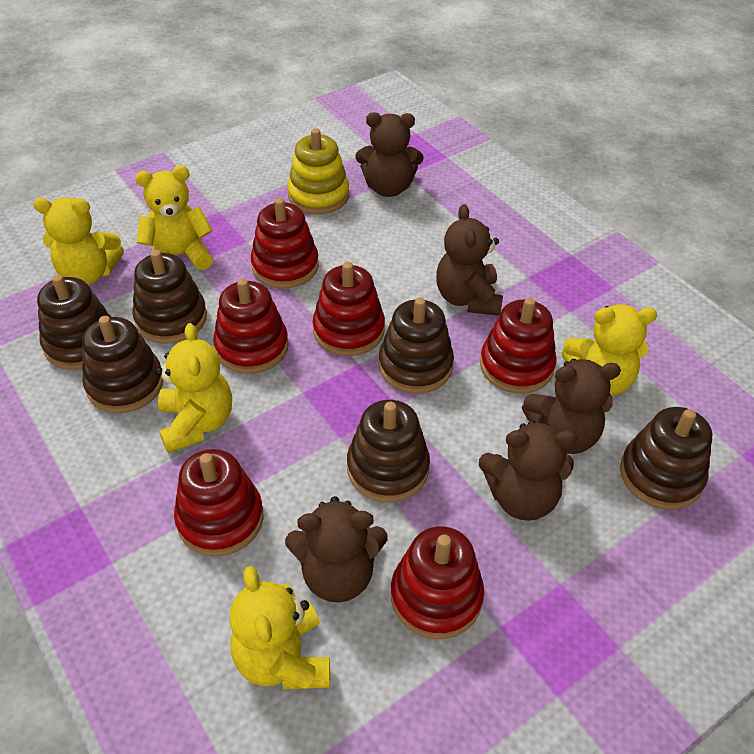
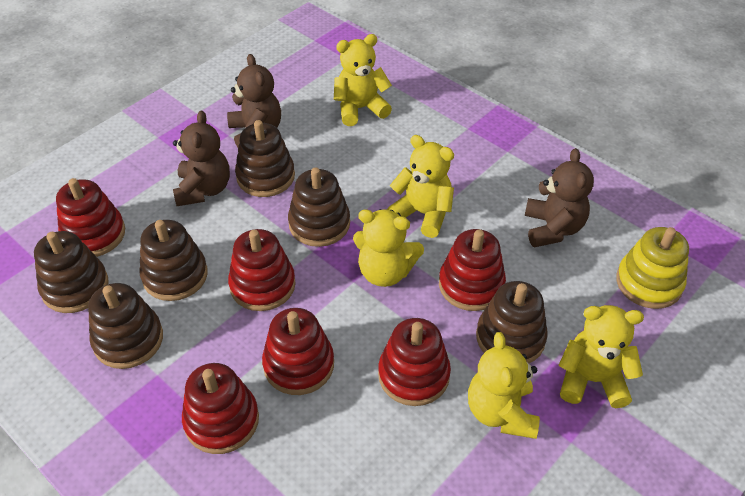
brown teddy bear: 5 -> 3

